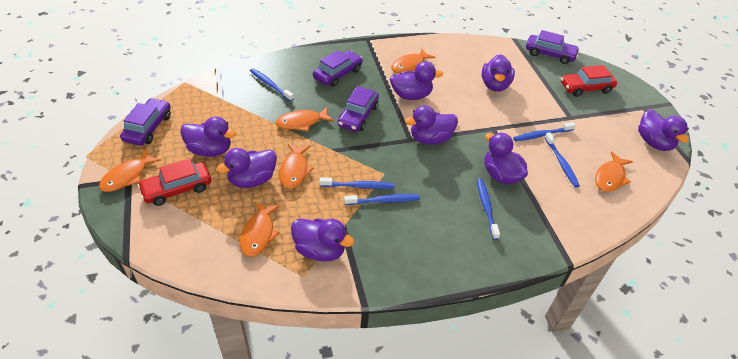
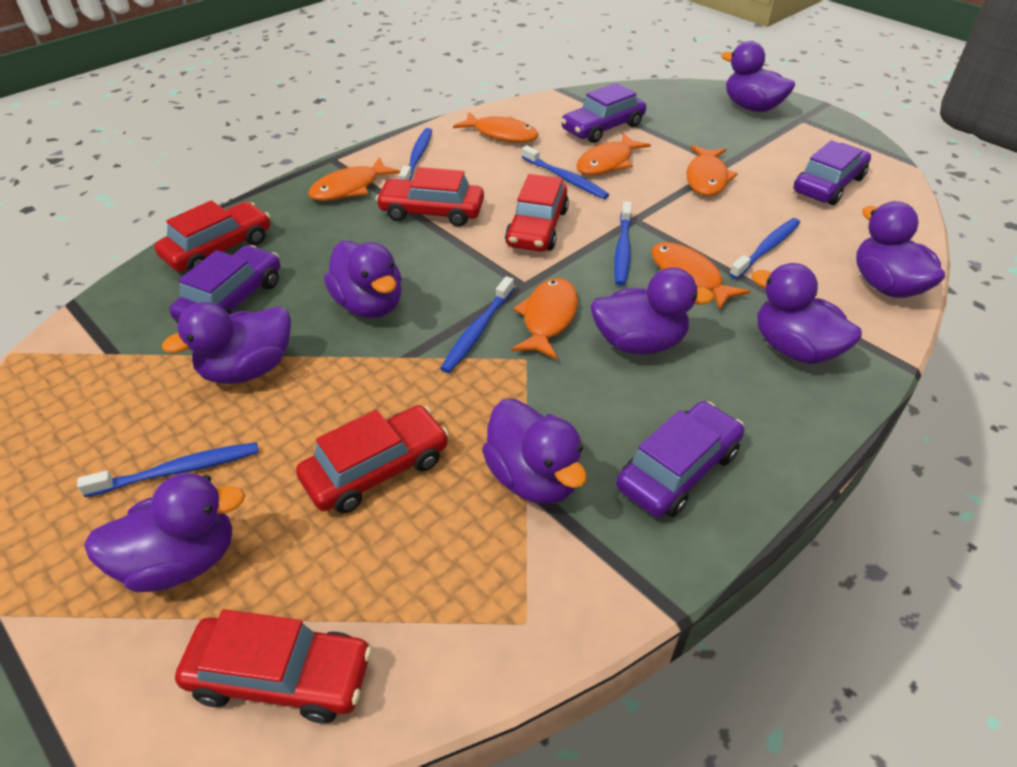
red car: 2 -> 5

